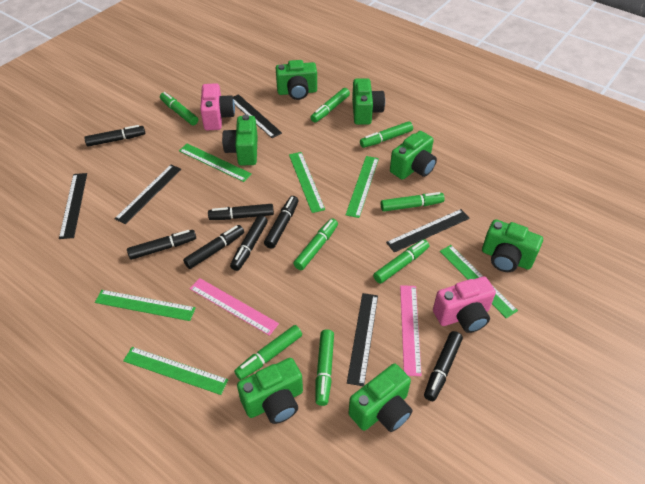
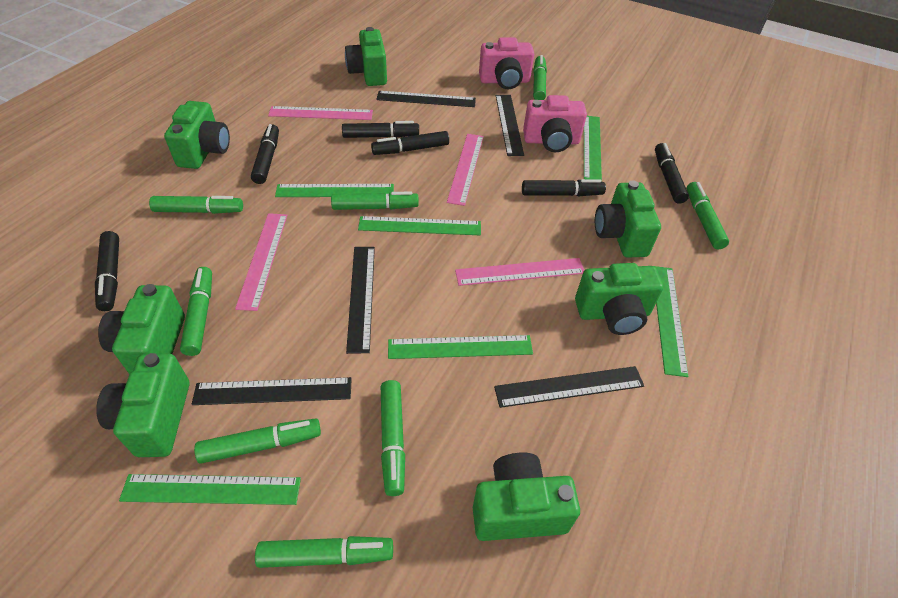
black marker: 7 -> 6
pink ruler: 2 -> 4

